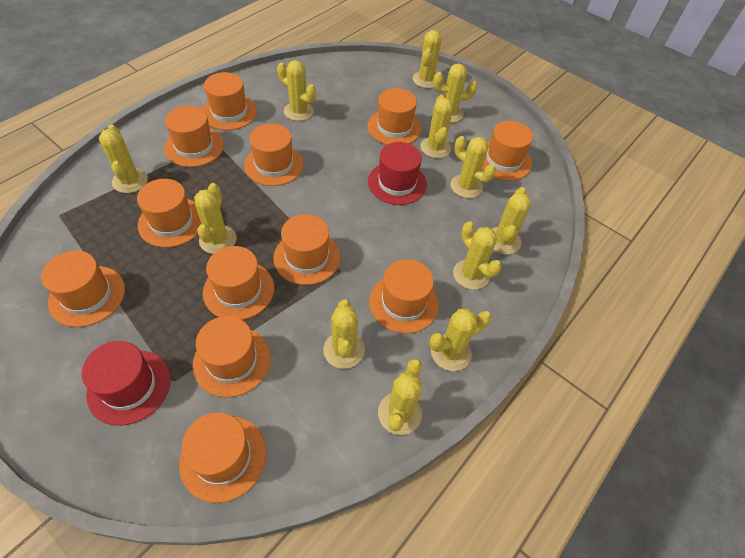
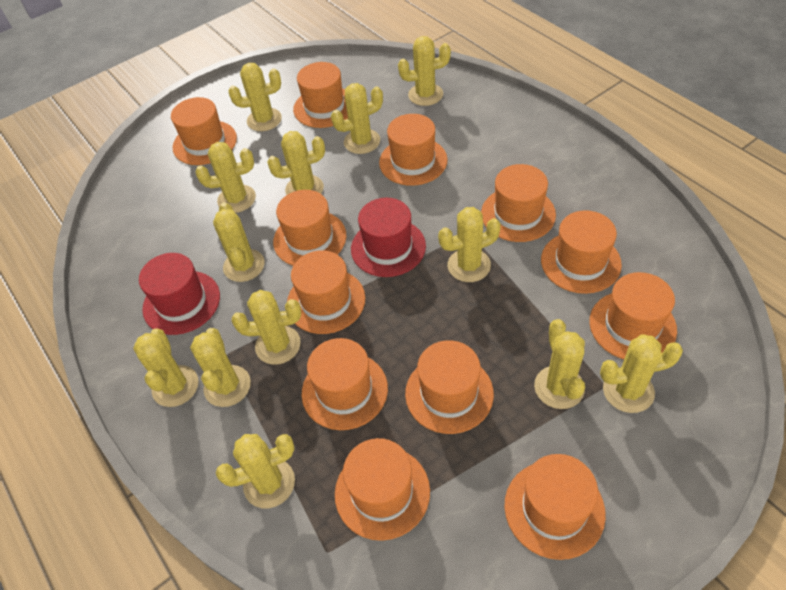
yellow cactus: 12 -> 13

